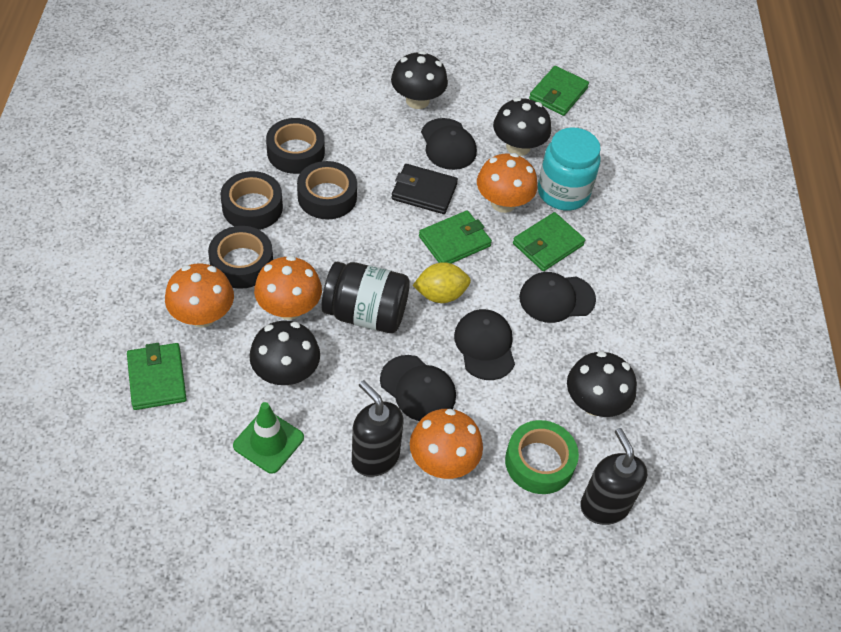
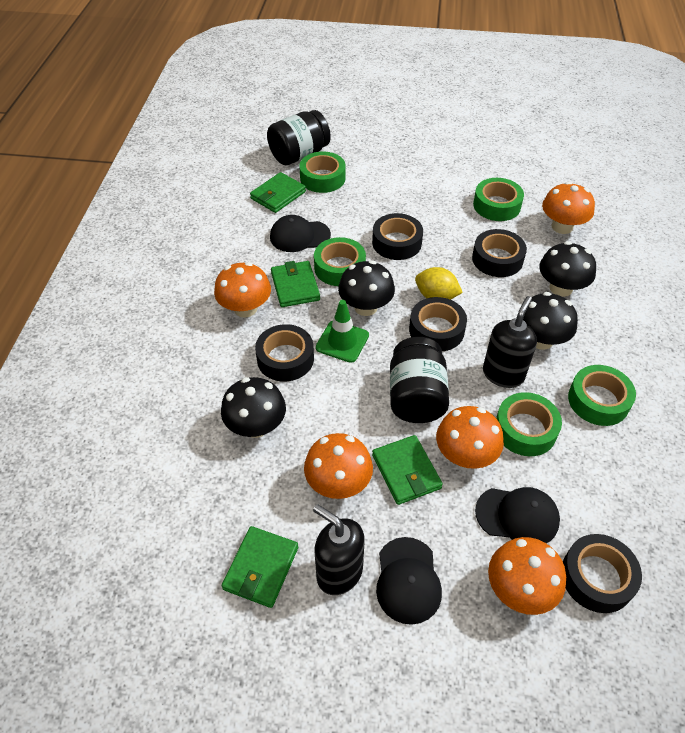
black cap: 4 -> 3
black jar: 1 -> 2
black tape: 4 -> 5
black wallet: 1 -> 0
green tape: 1 -> 5
orange mushroom: 4 -> 5
turquoise jar: 1 -> 0

